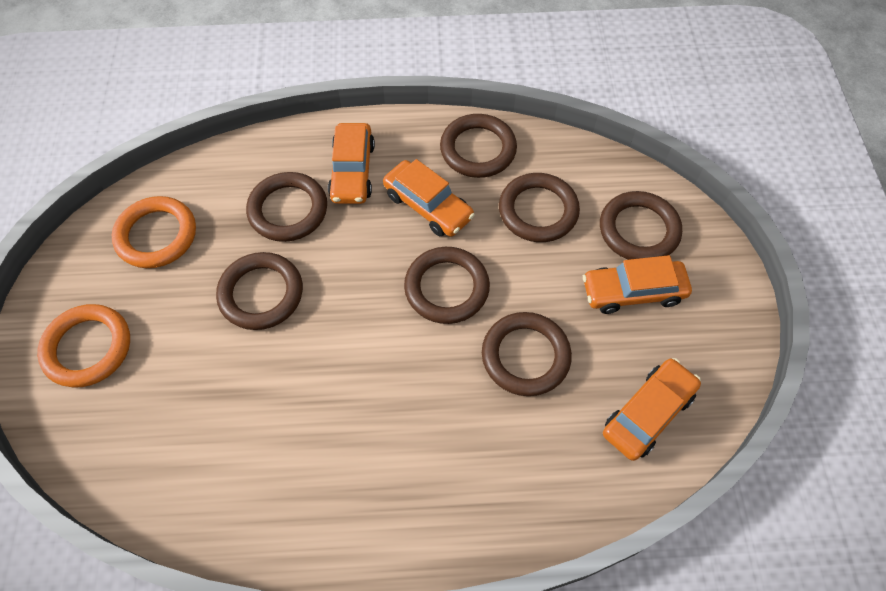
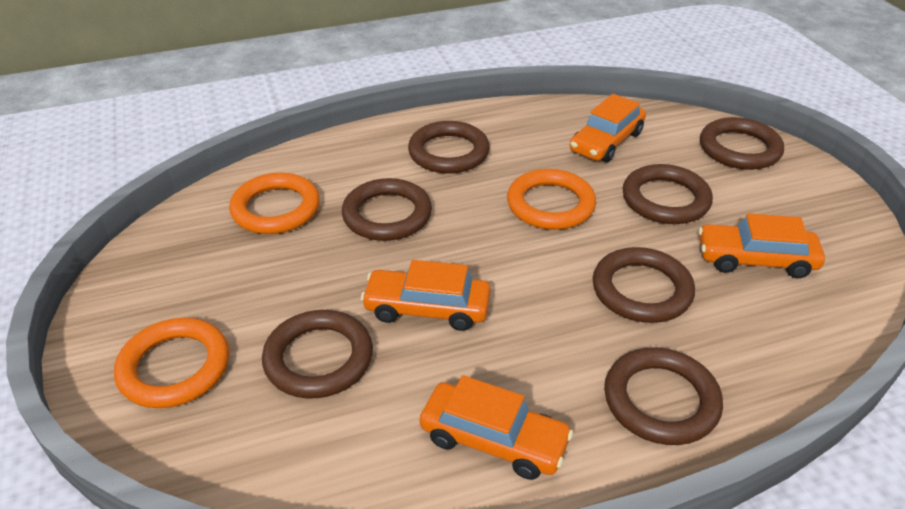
orange ring: 2 -> 3

